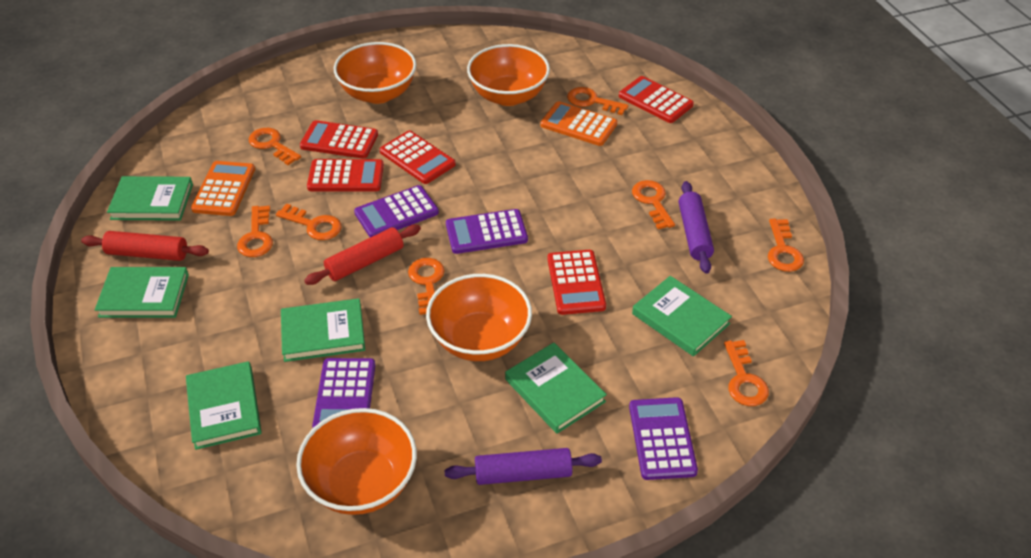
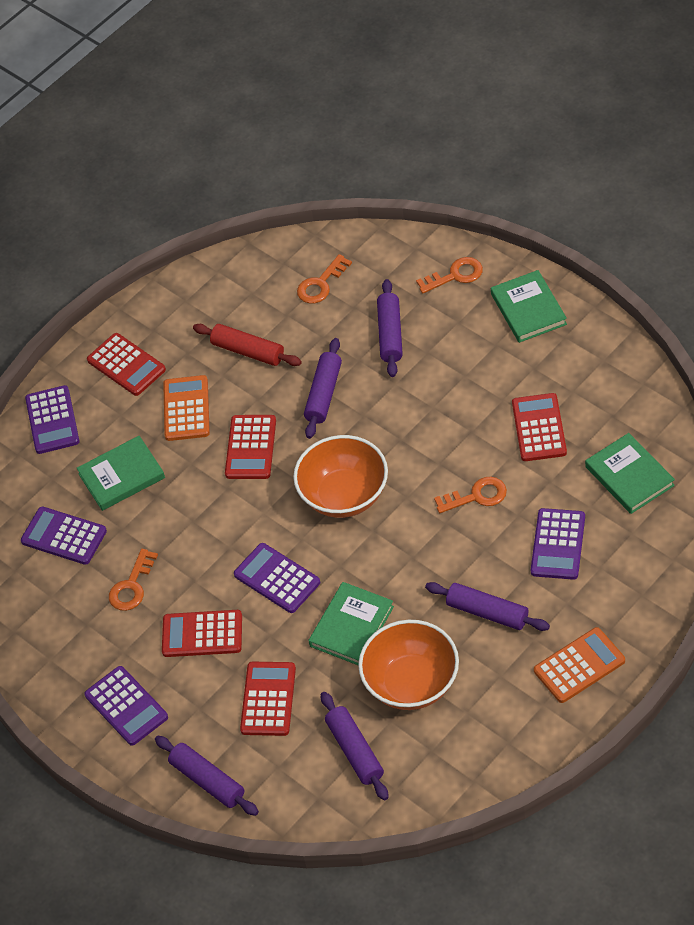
green book: 6 -> 4
orange bowl: 4 -> 2
orange key: 8 -> 4
purple calculator: 4 -> 5
purple rolling pin: 2 -> 5
red rolling pin: 2 -> 1

